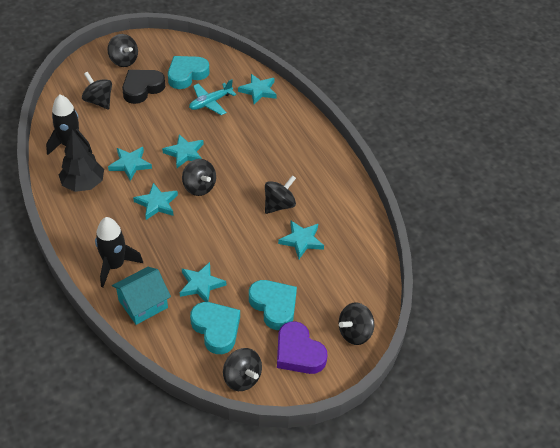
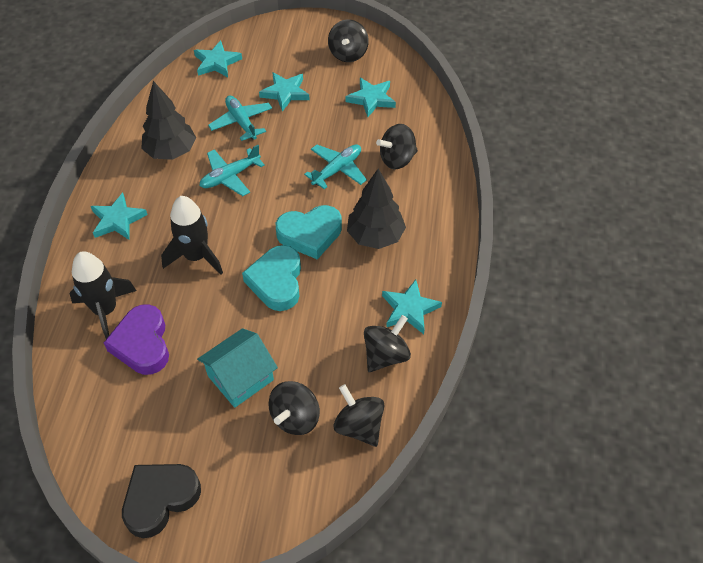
black spinning top: 6 -> 5
black tree: 1 -> 2
turquoise heart: 3 -> 2
turquoise plane: 1 -> 3
turquoise star: 6 -> 5

